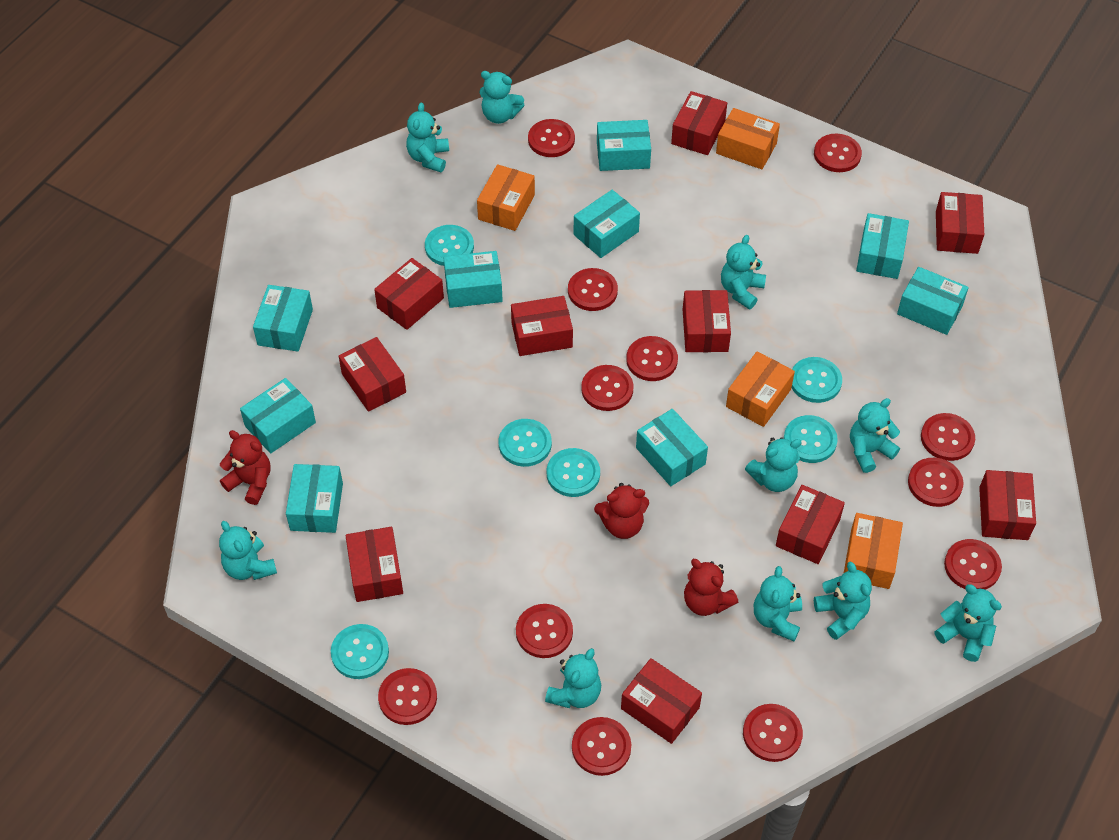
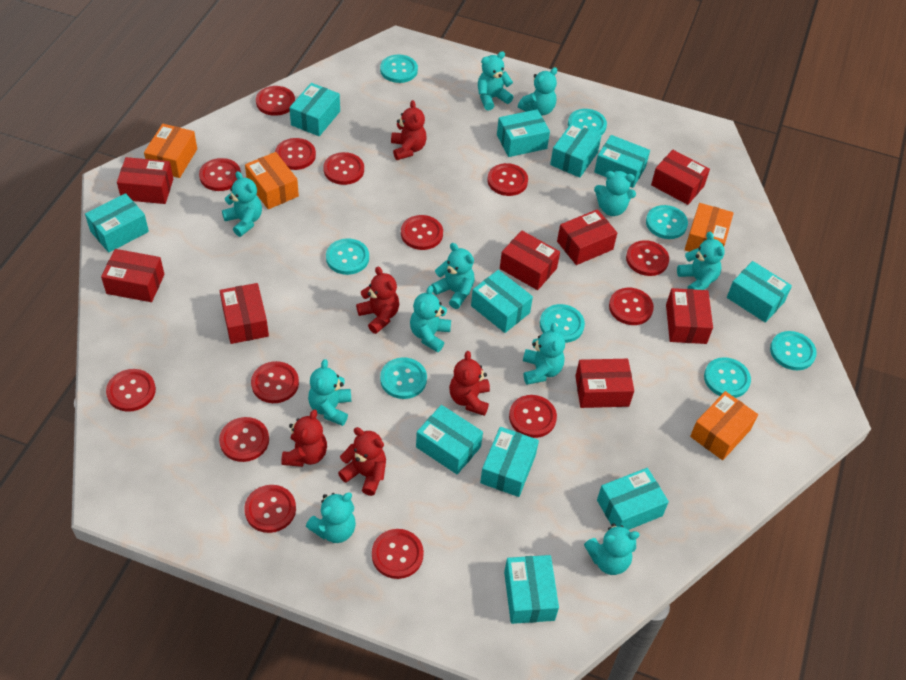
red box: 10 -> 8
red button: 12 -> 14
red teddy bear: 3 -> 5
turquoise box: 9 -> 11
turquoise button: 6 -> 8
turquoise teddy bear: 10 -> 11

